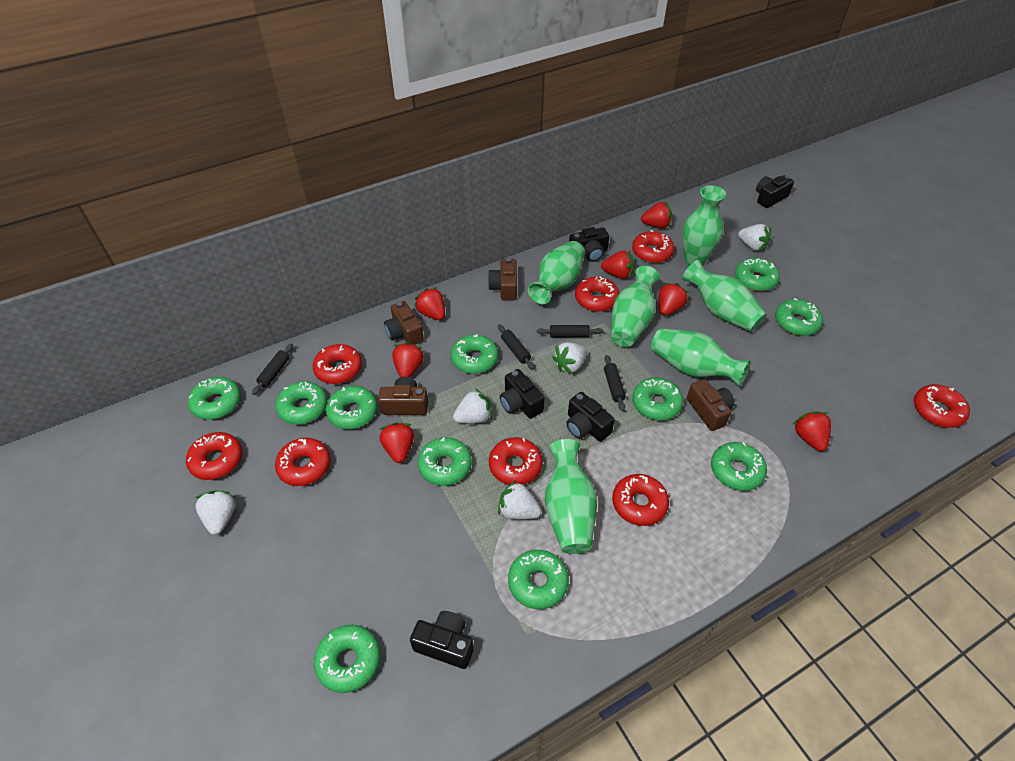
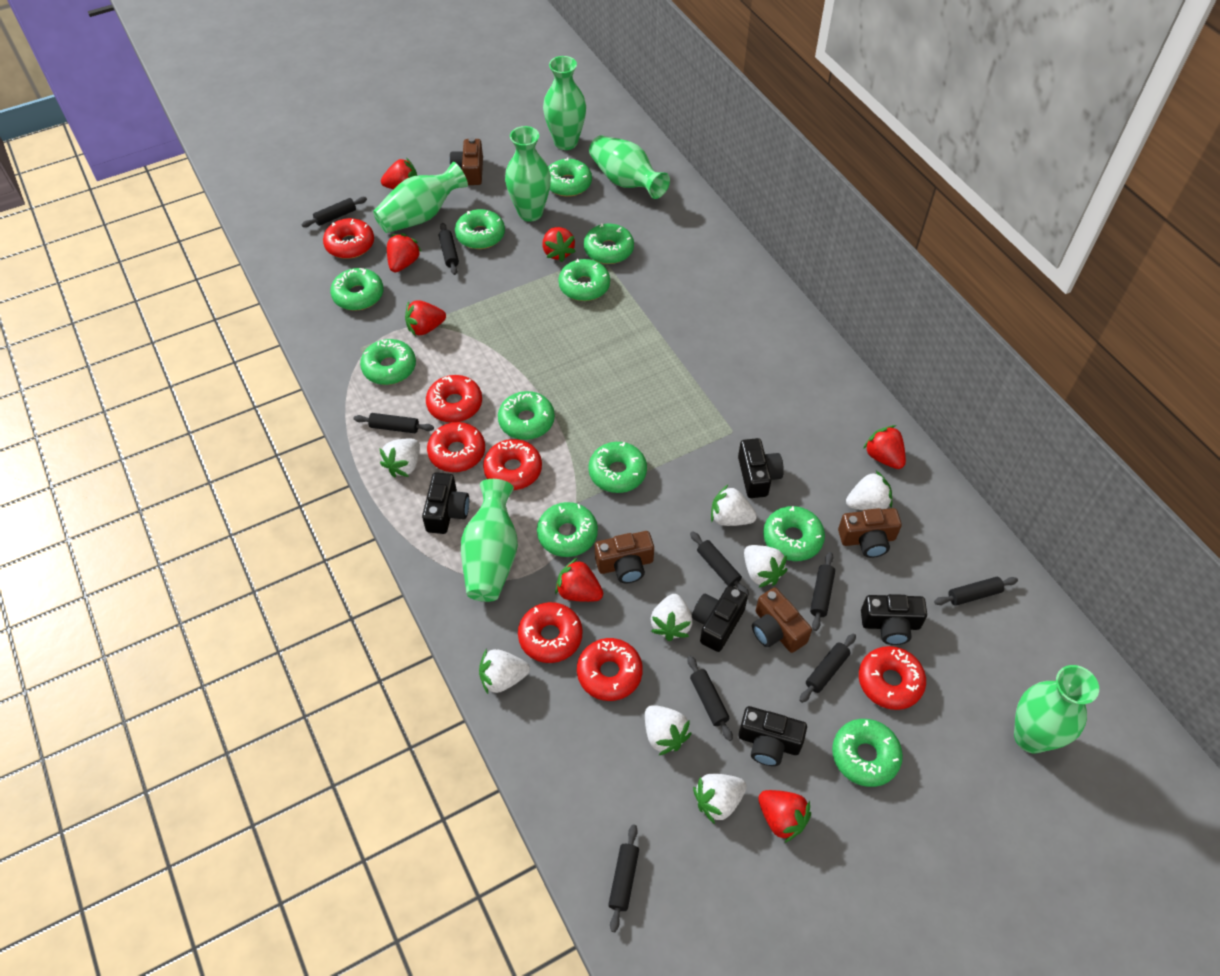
black rolling pin: 4 -> 9
red donut: 8 -> 7
white strawberry: 5 -> 8

